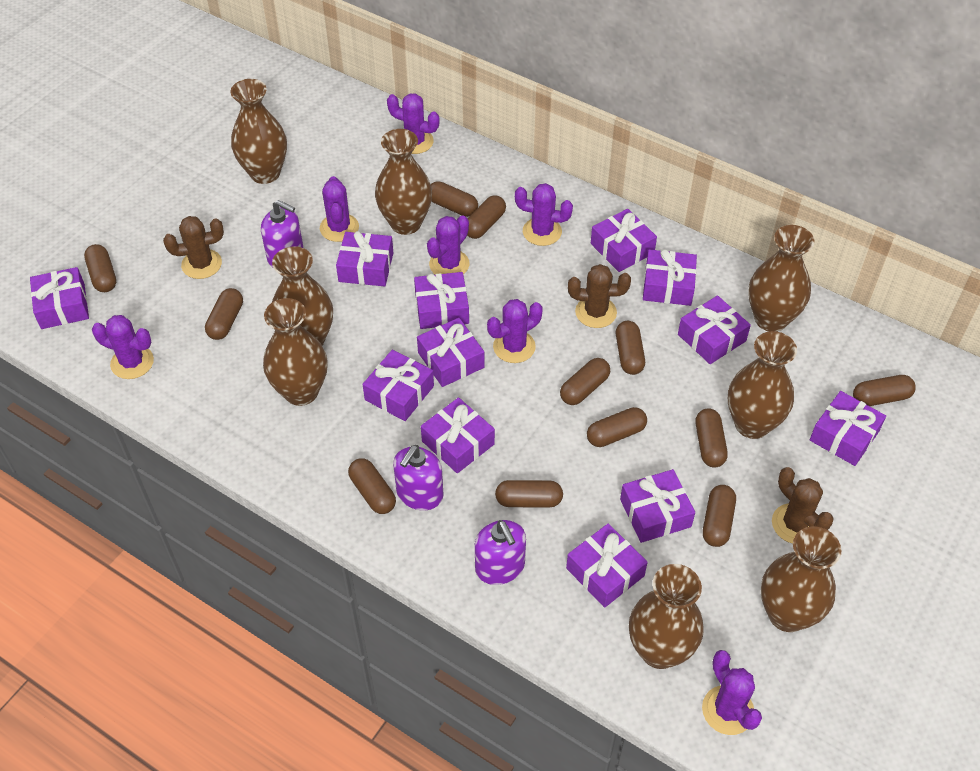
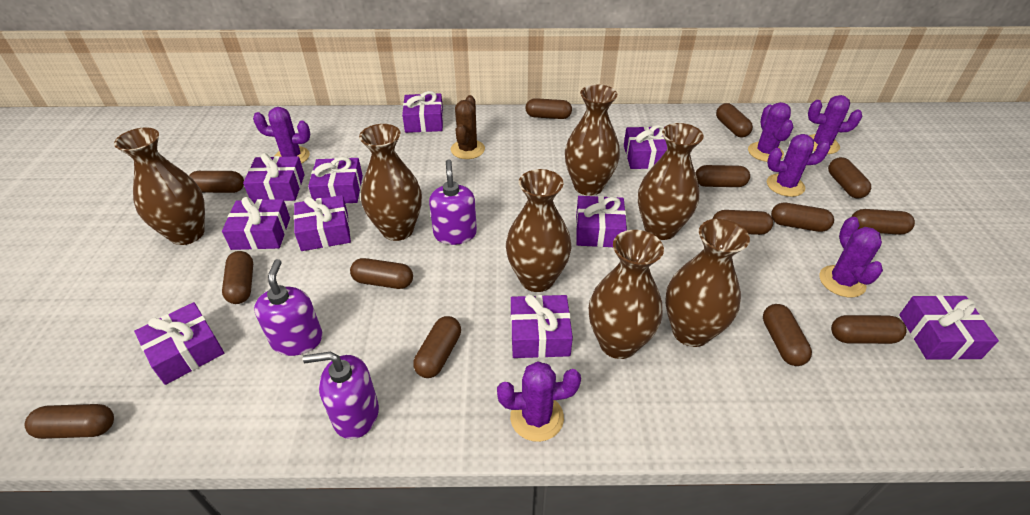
brown cactus: 3 -> 1
brown capsule: 12 -> 14
brown vase: 8 -> 7
purple cactus: 7 -> 6
purple gift: 12 -> 10

